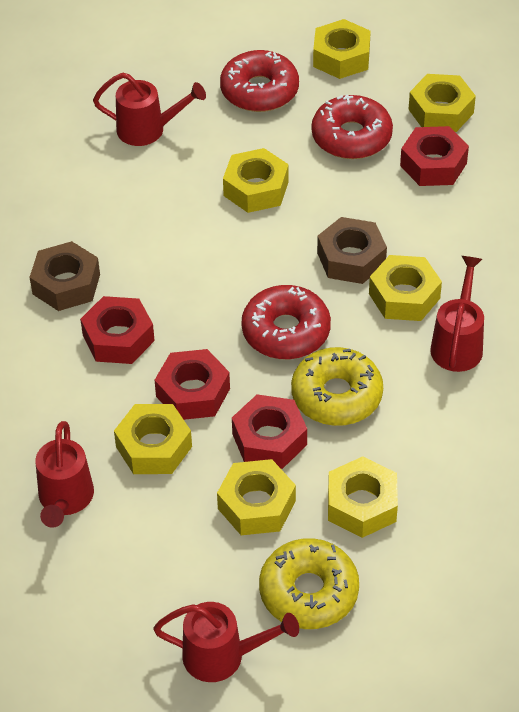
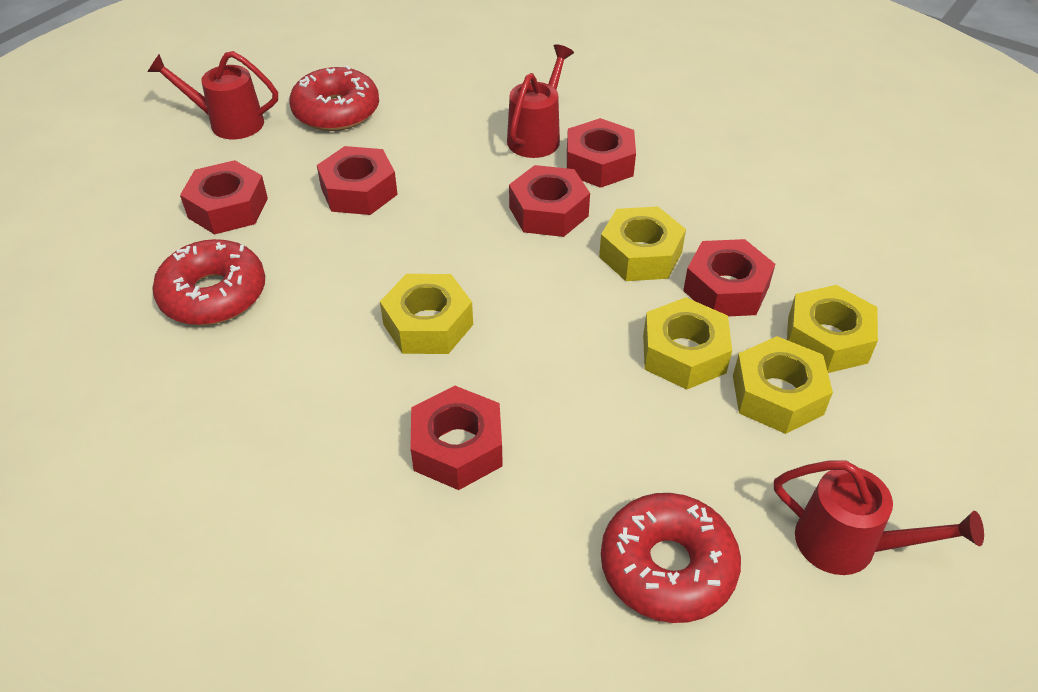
brown nut: 2 -> 0
red nut: 4 -> 6
red watering can: 4 -> 3
yellow donut: 2 -> 0
yellow nut: 7 -> 5

